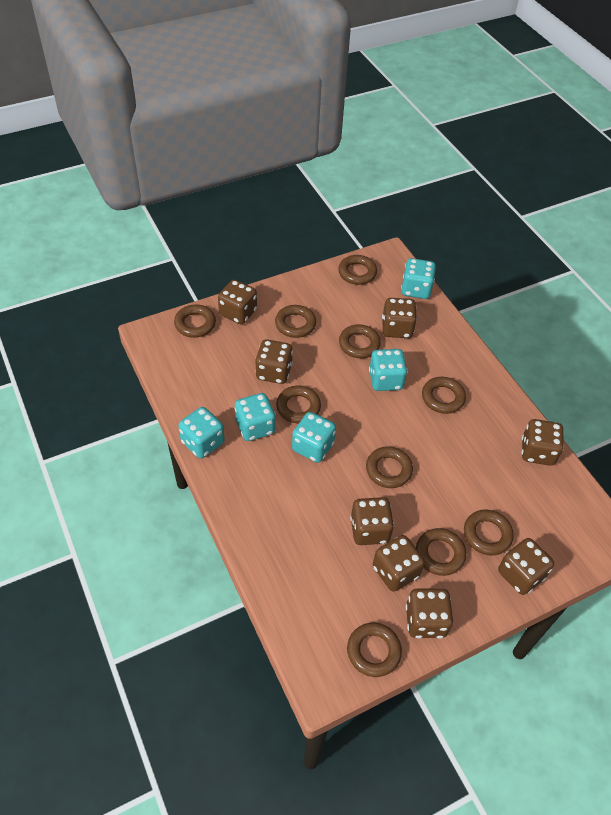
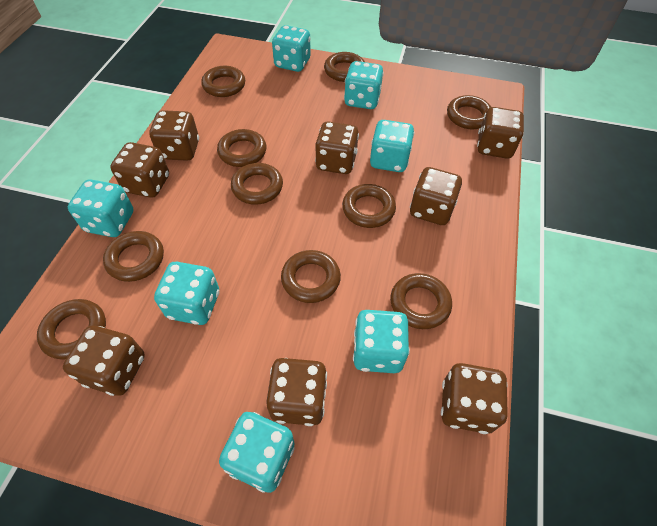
turquoise dice: 5 -> 7

